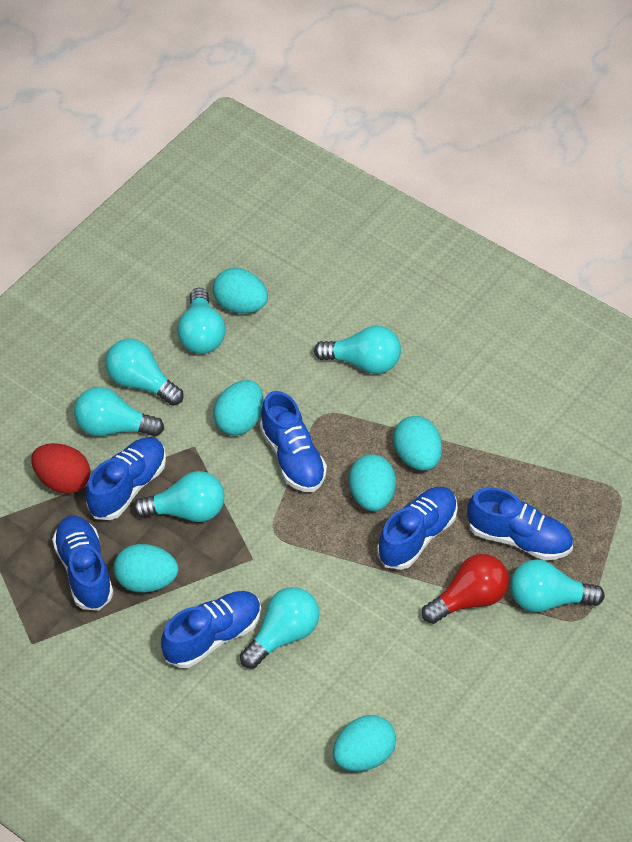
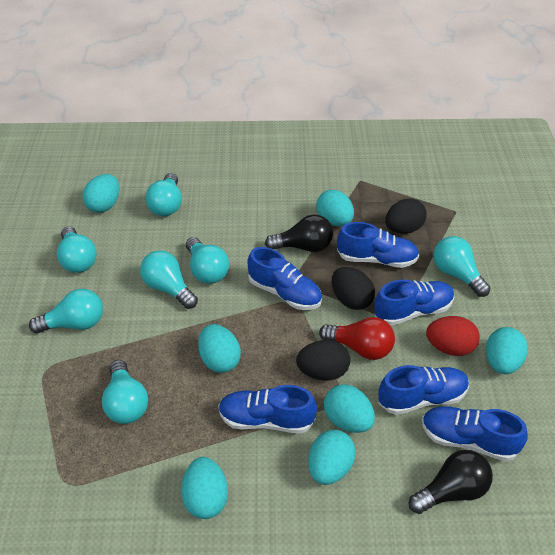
black egg: 0 -> 3
black light bulb: 0 -> 2
turquoise egg: 6 -> 7

